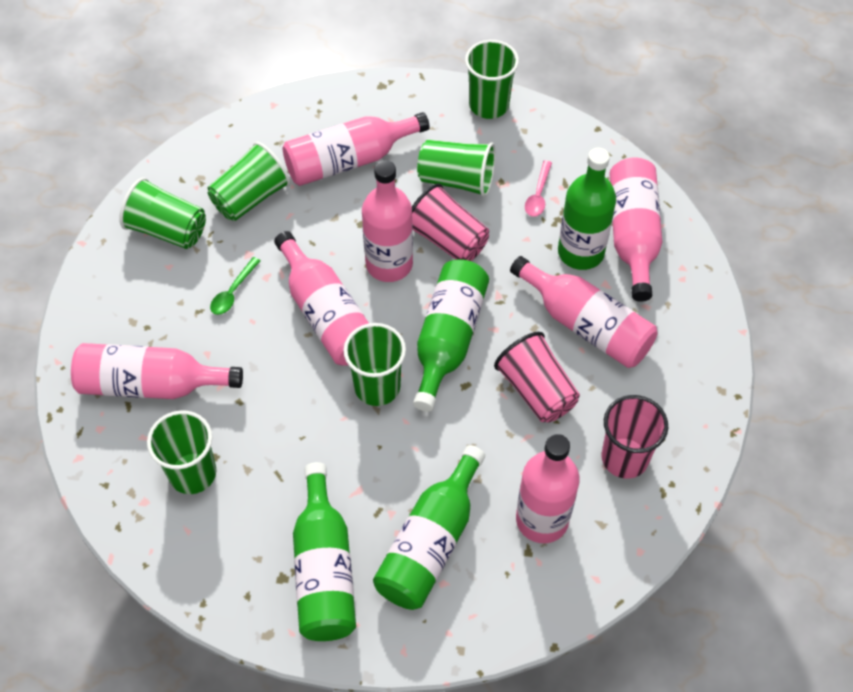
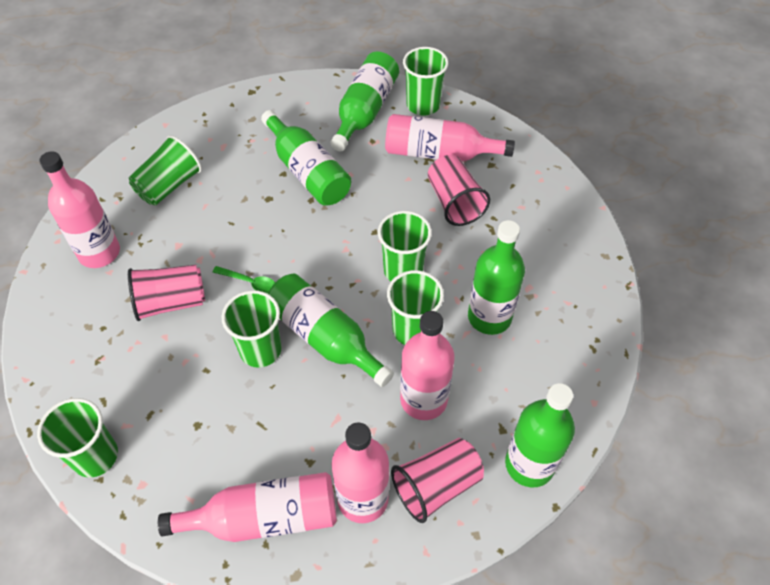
green bottle: 4 -> 5
pink bottle: 7 -> 5
pink spoon: 1 -> 0

